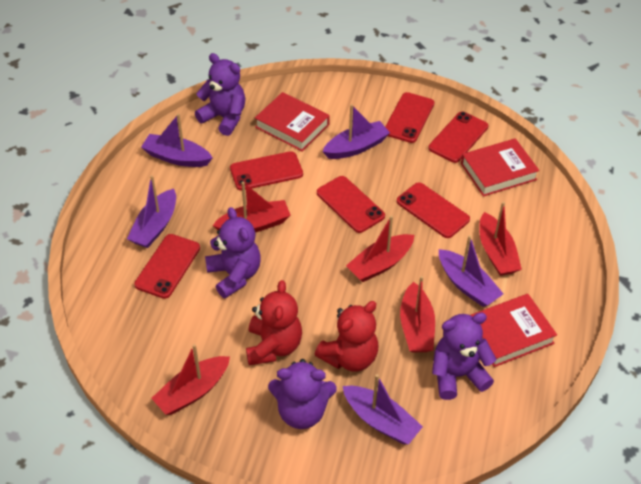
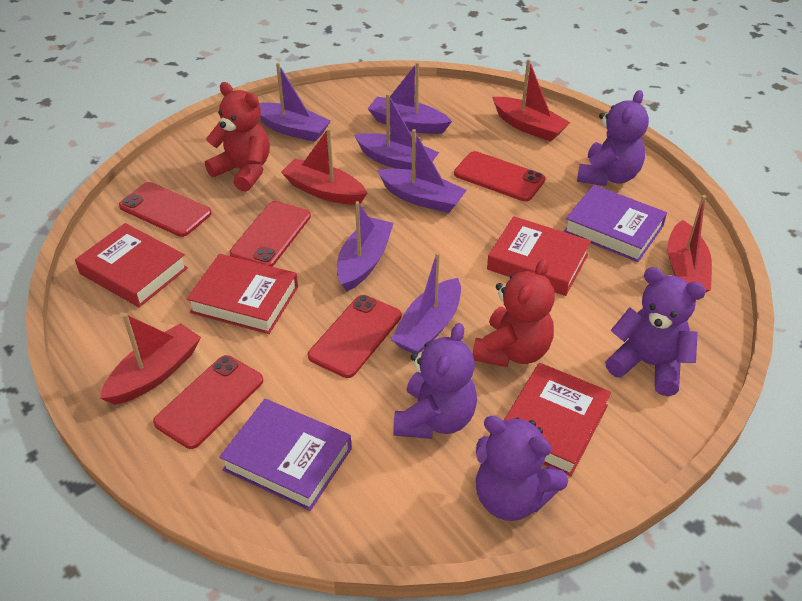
purple boat: 5 -> 6
purple book: 0 -> 2
red boat: 5 -> 4
red book: 3 -> 4
red phone: 6 -> 5

